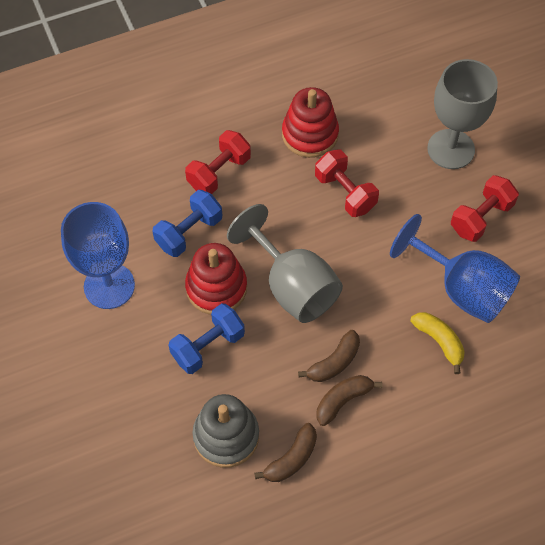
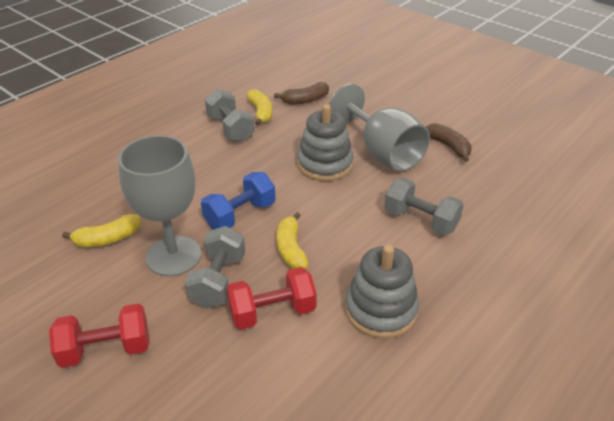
blue dumbbell: 2 -> 1
blue goblet: 2 -> 0
brown banana: 3 -> 2
grey dumbbell: 0 -> 3
grey stacking toy: 1 -> 2
red dumbbell: 3 -> 2
red stacking toy: 2 -> 0
yellow banana: 1 -> 3

